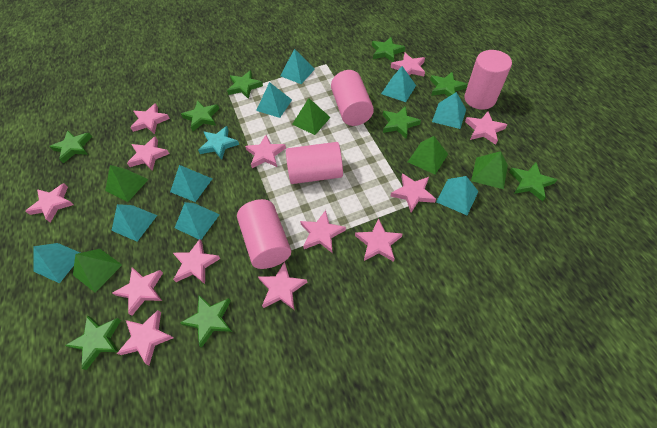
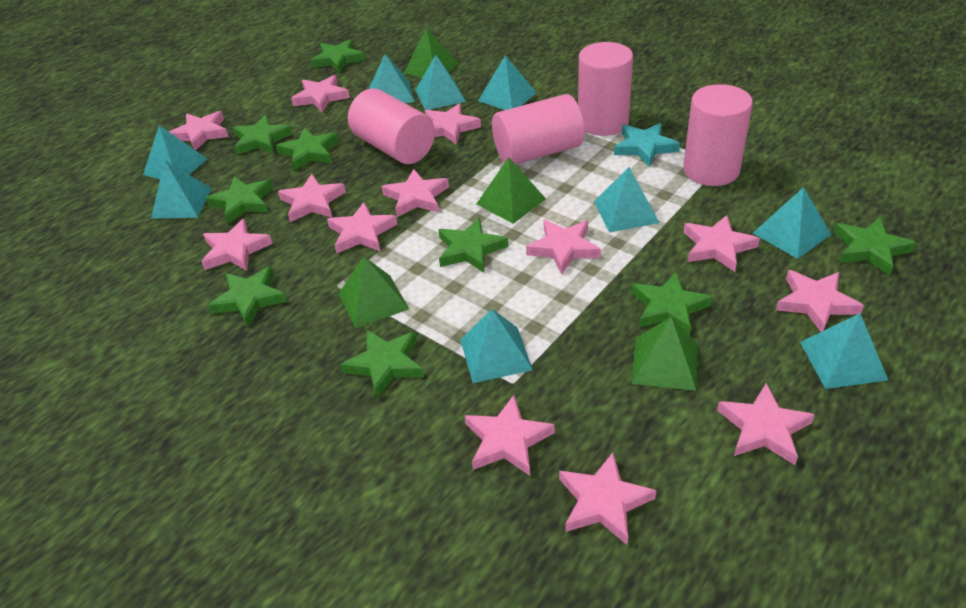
green pyramid: 5 -> 4

